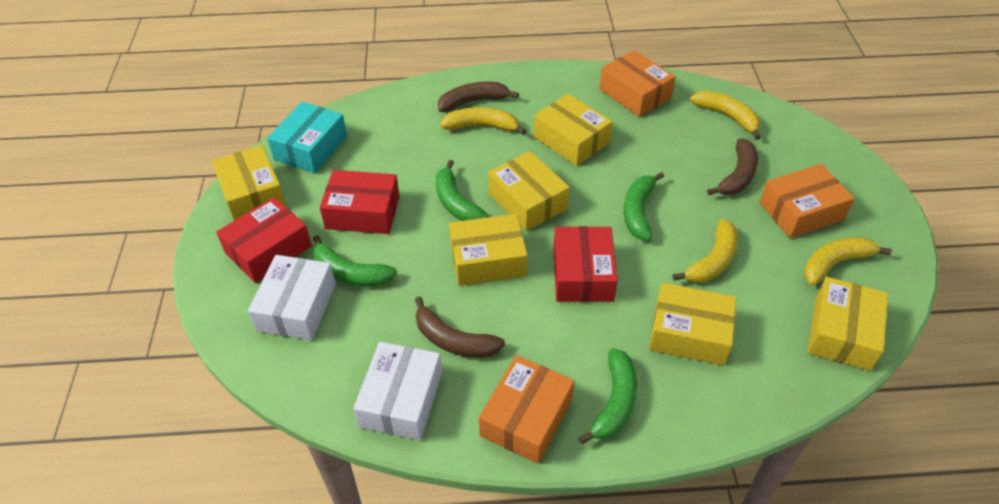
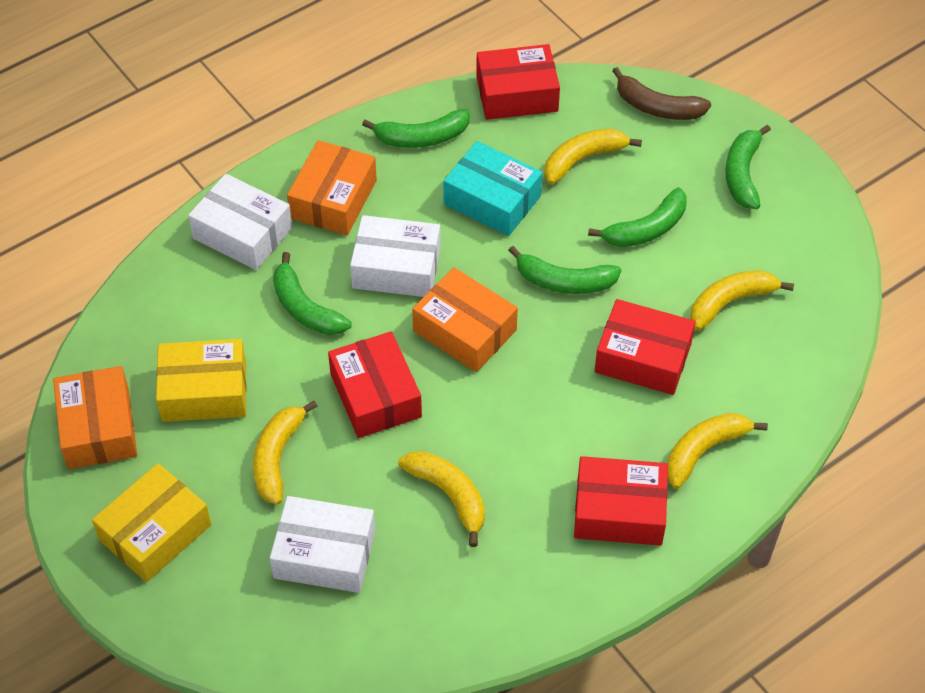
brown banana: 3 -> 1
green banana: 4 -> 5
red box: 3 -> 4
white box: 2 -> 3
yellow banana: 4 -> 5
yellow box: 6 -> 2

